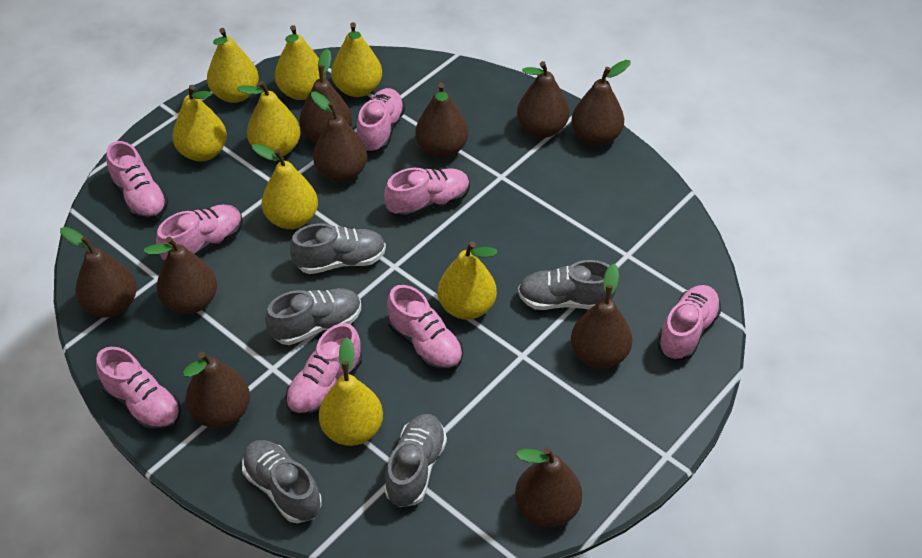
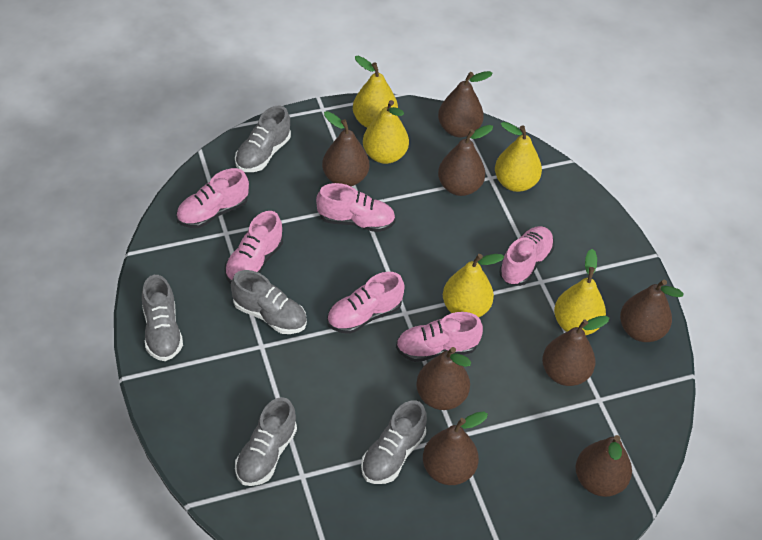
brown pear: 10 -> 8
pink shoe: 8 -> 6
yellow pear: 8 -> 5

